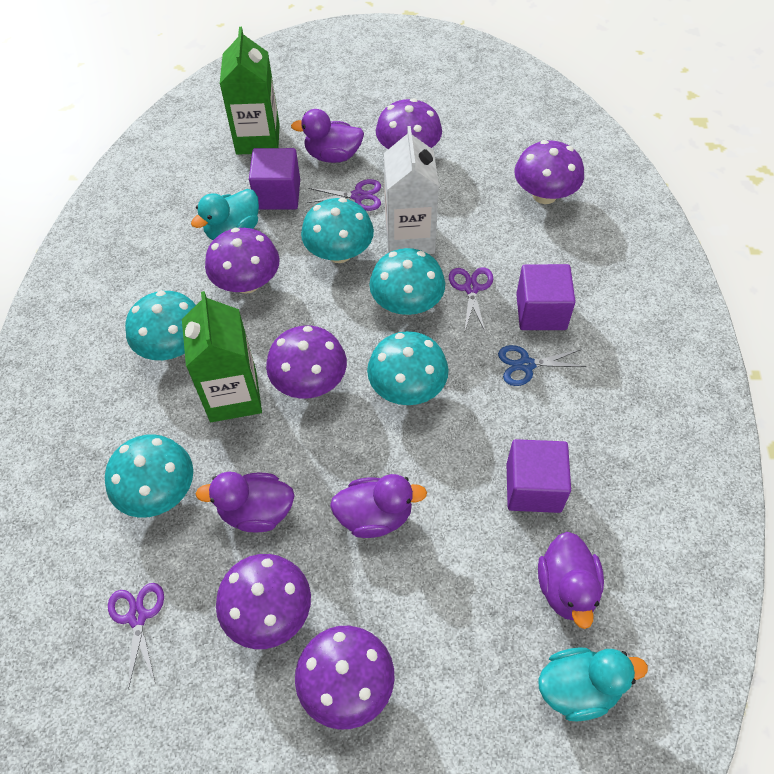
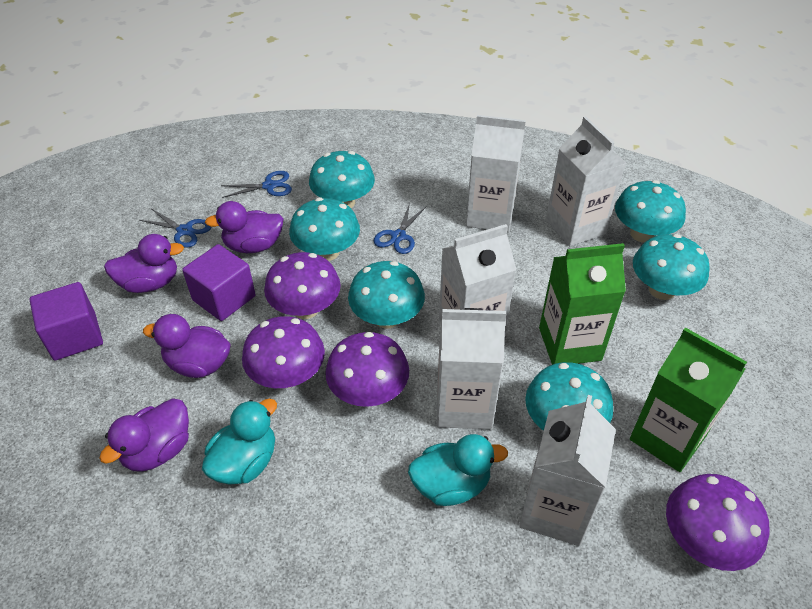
blue scissors: 1 -> 3
purple cube: 3 -> 2
purple mushroom: 6 -> 4
purple scissors: 3 -> 0
turquoise mushroom: 5 -> 6
white carton: 1 -> 5

